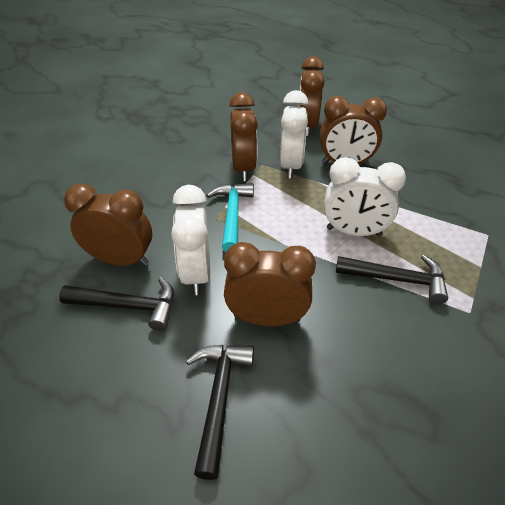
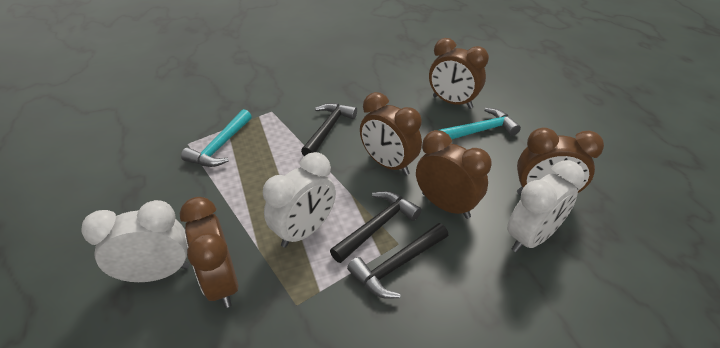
turquoise hammer: 1 -> 2

